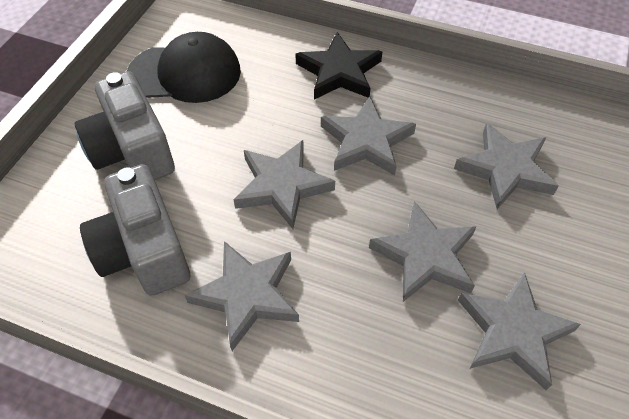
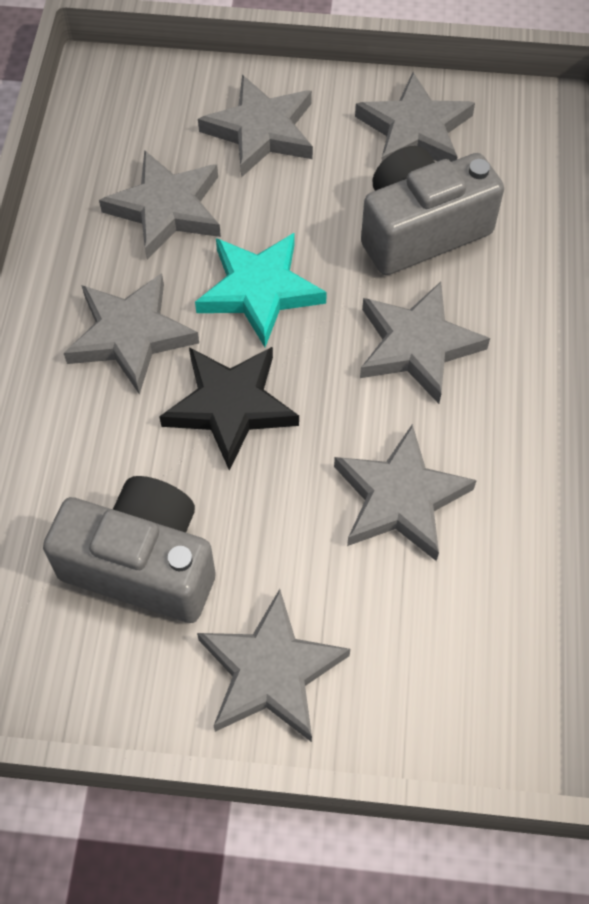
black cap: 1 -> 0
grey star: 6 -> 7
turquoise star: 0 -> 1

